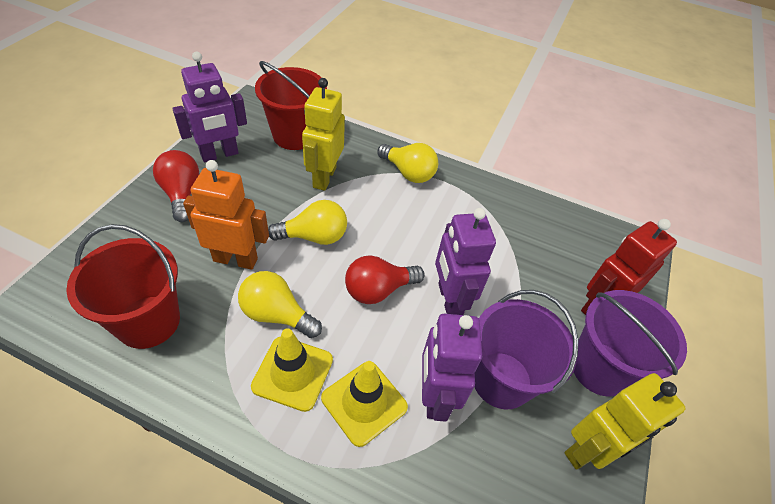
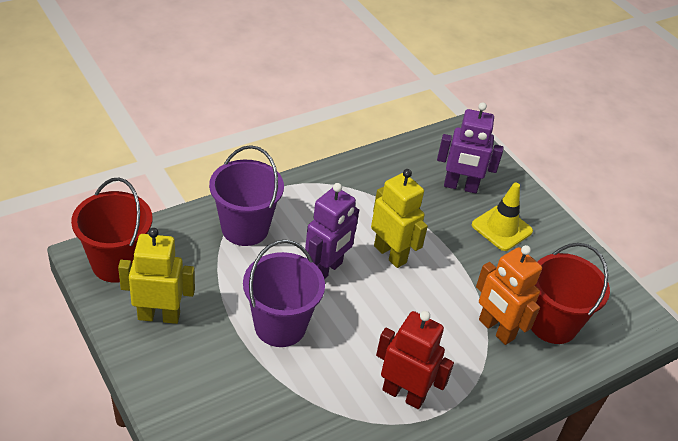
purple robot: 3 -> 2
red light bulb: 2 -> 0
yellow light bulb: 3 -> 0
yellow traffic cone: 2 -> 1

